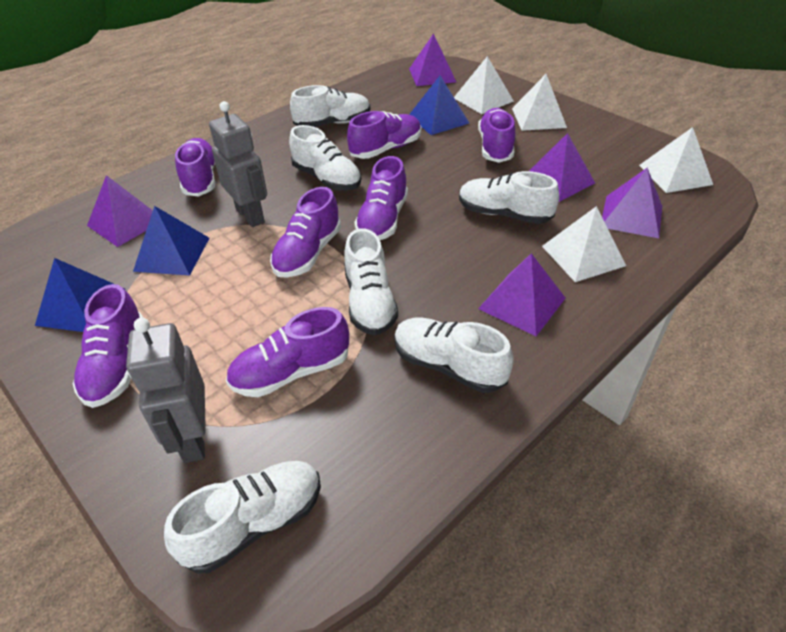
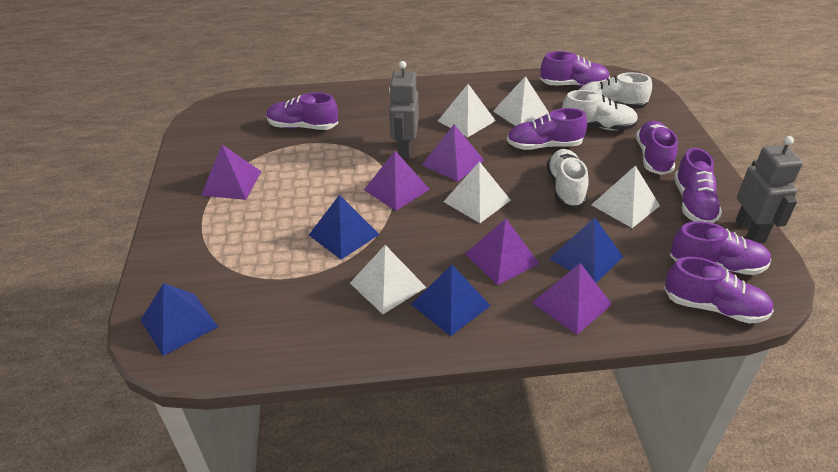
blue pyramid: 3 -> 4
white pyramid: 4 -> 5
white shoe: 6 -> 3

